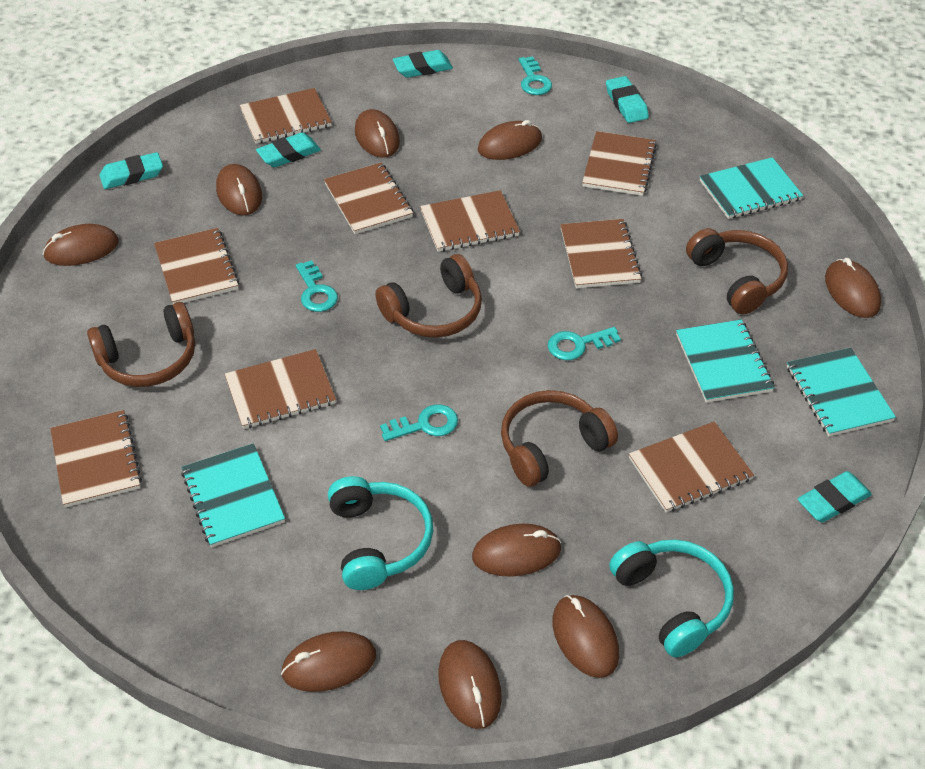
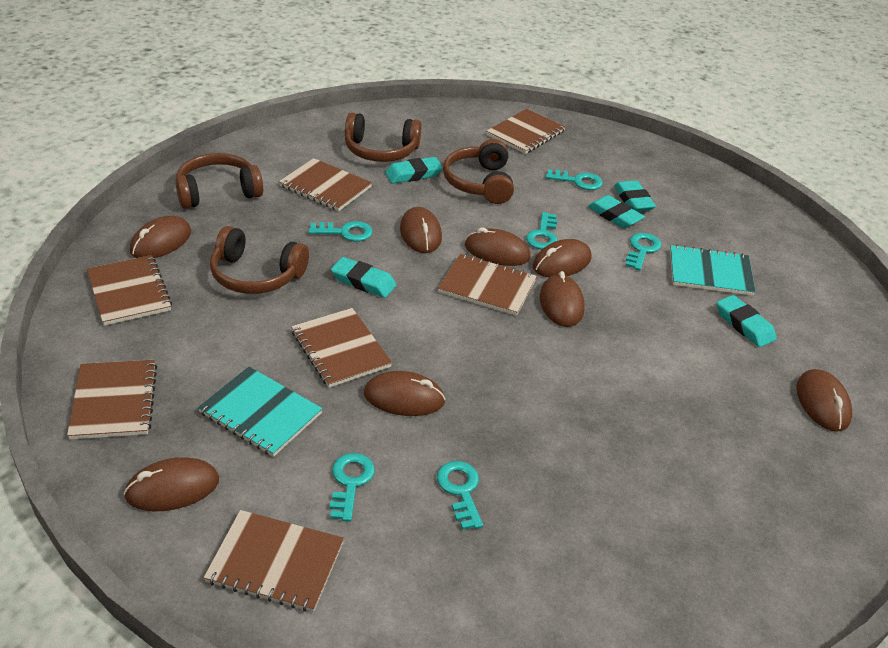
brown mouse: 9 -> 8
brown notebook: 9 -> 7
turquoise headphones: 2 -> 0
turquoise key: 4 -> 6
turquoise notebook: 4 -> 2

